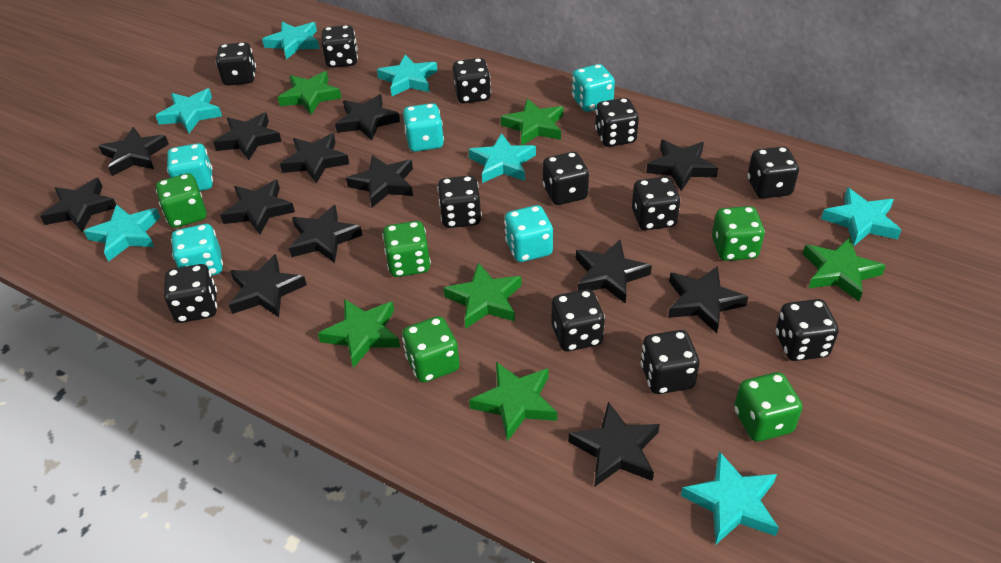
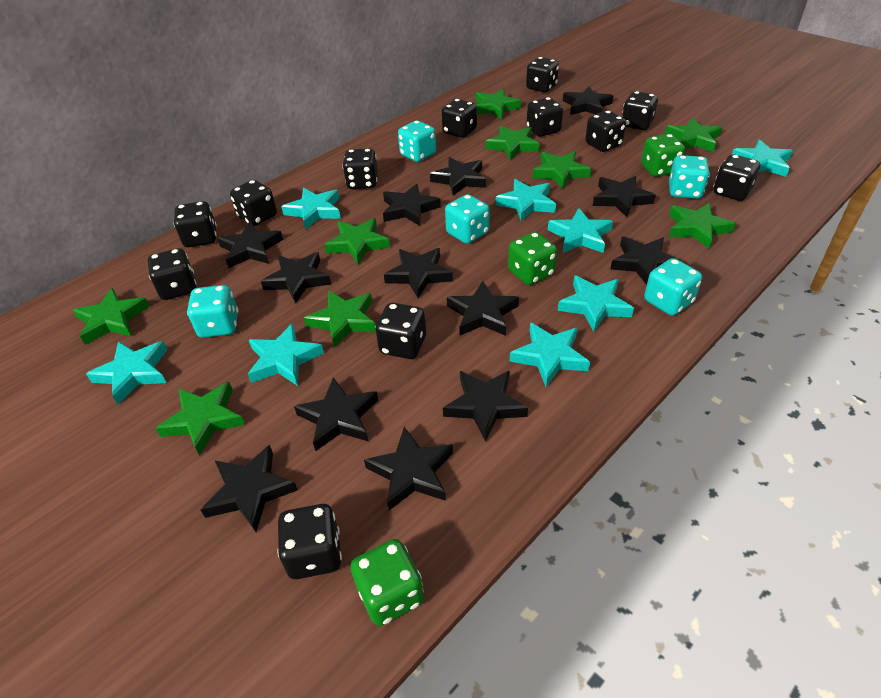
green dice: 5 -> 3
green star: 6 -> 9
turquoise star: 7 -> 8

